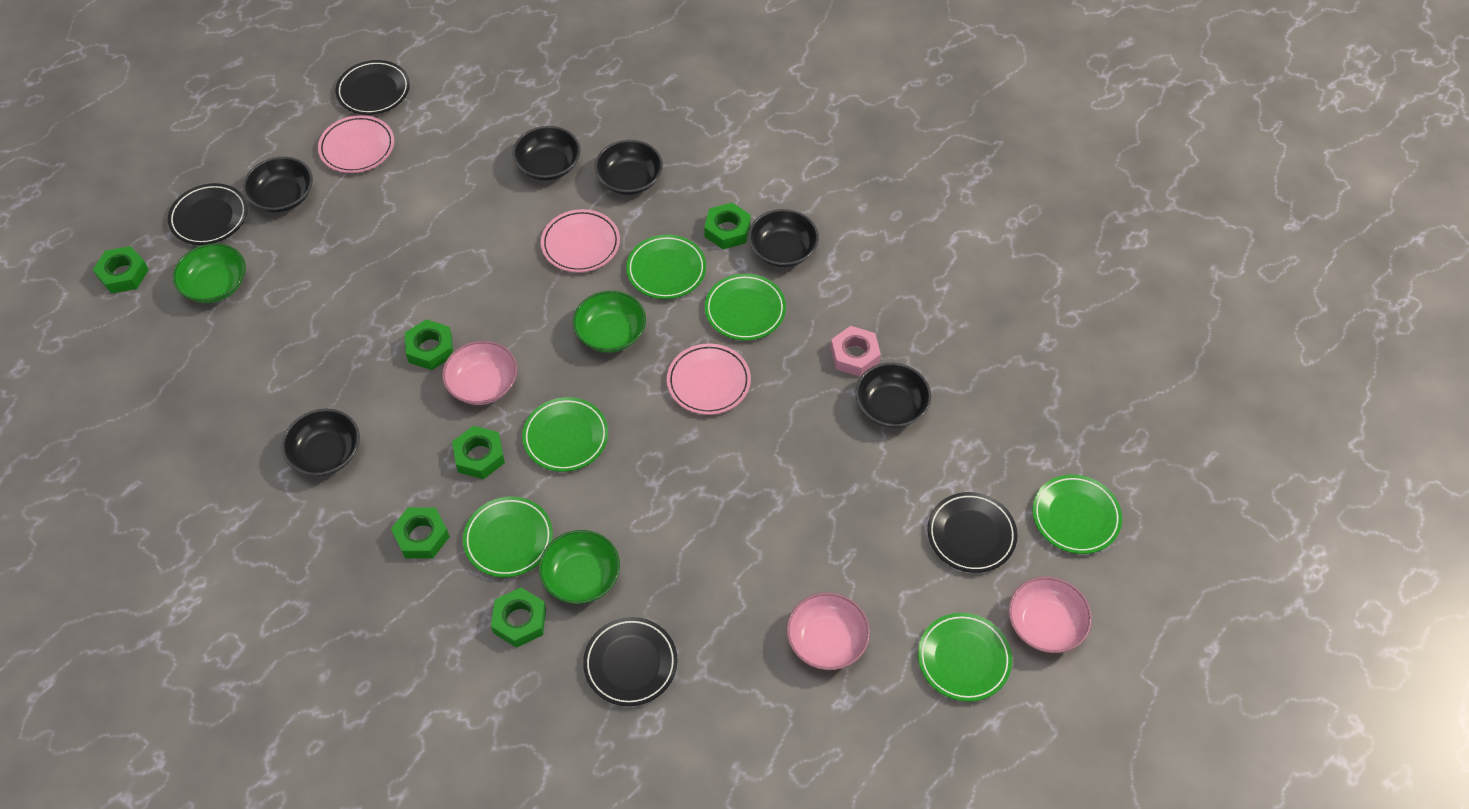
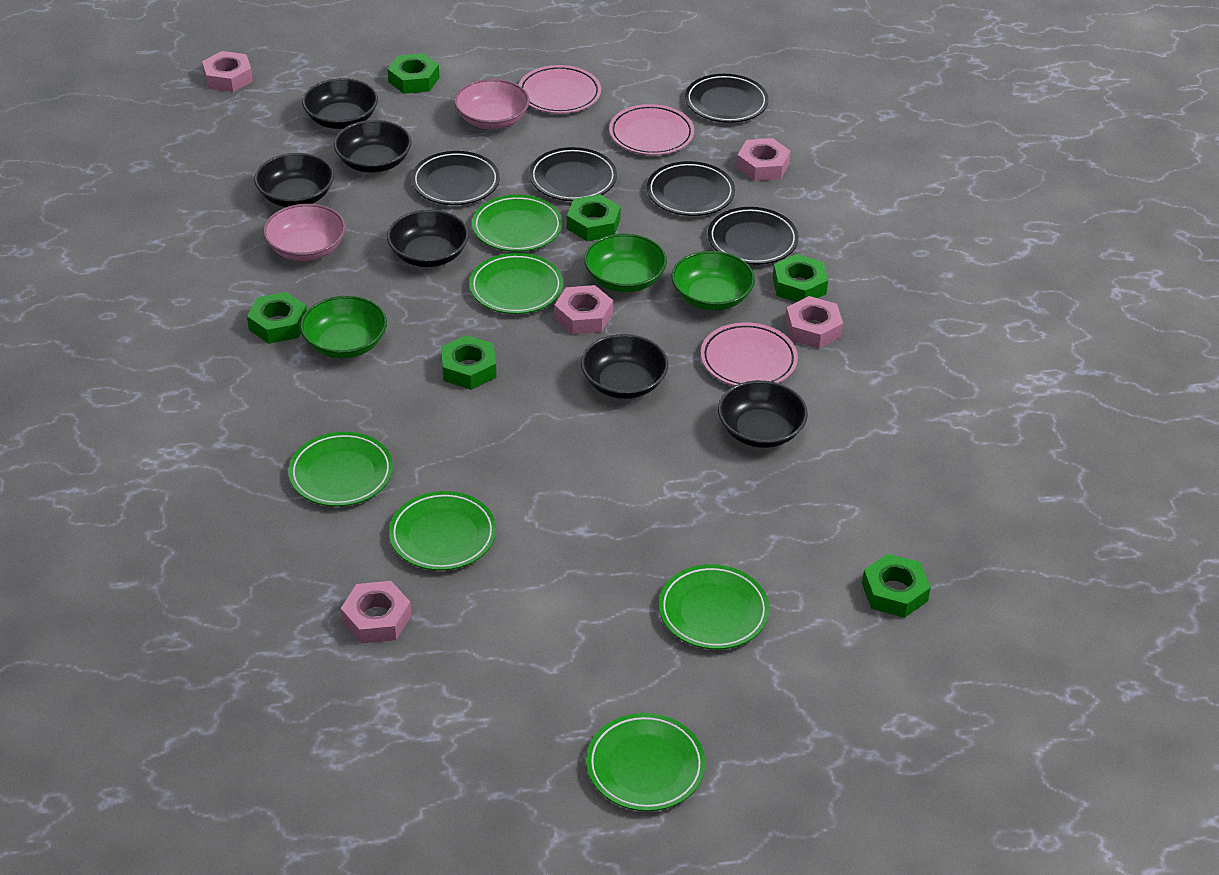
black plate: 4 -> 5
pink bowl: 3 -> 2
pink nut: 1 -> 5

